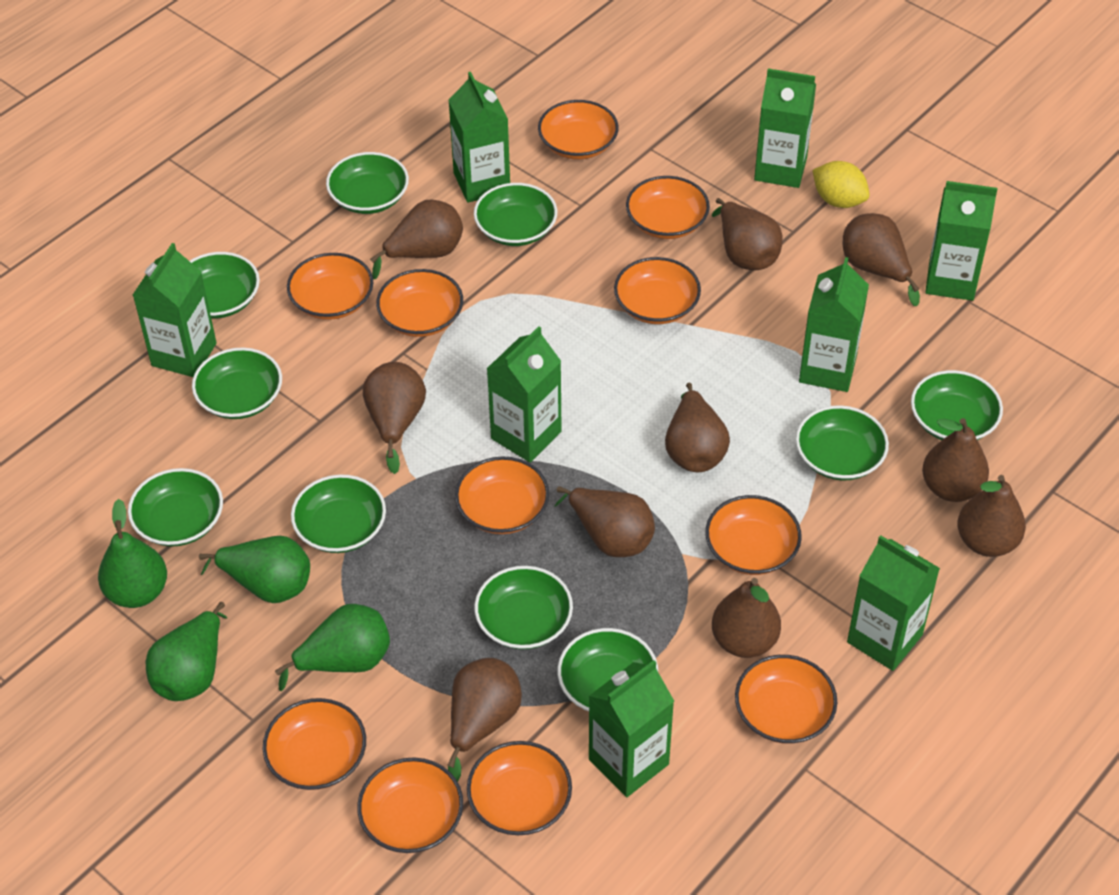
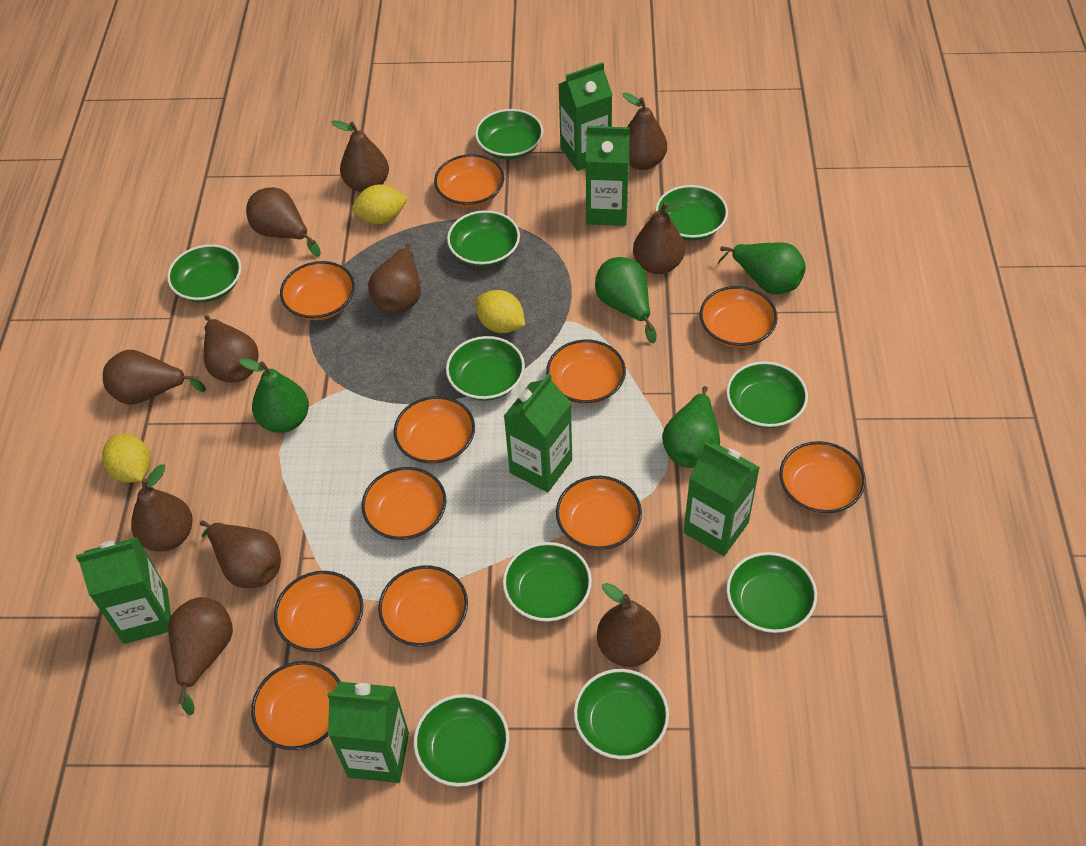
brown pear: 10 -> 11
green carton: 8 -> 6
yellow lemon: 1 -> 3

